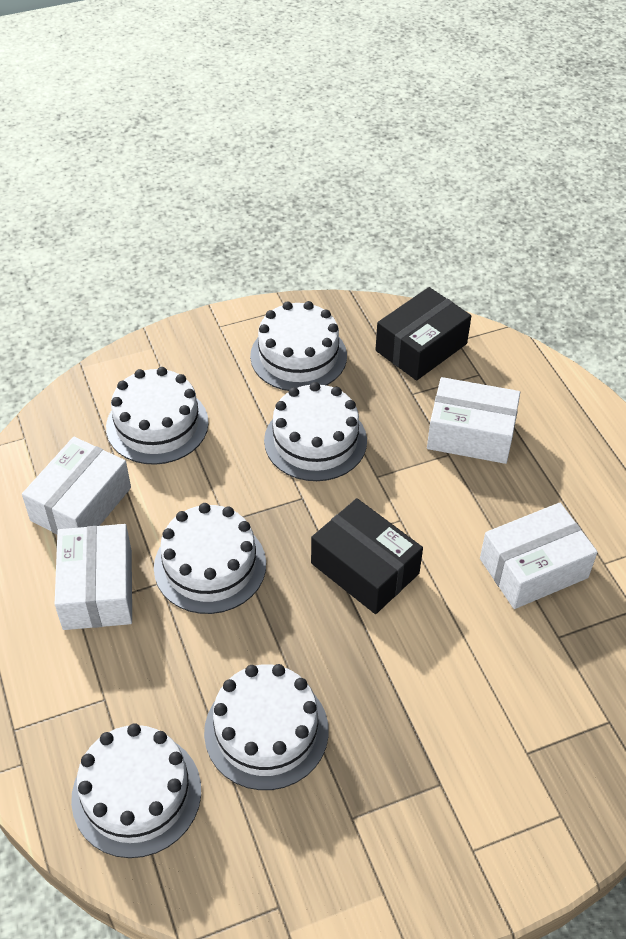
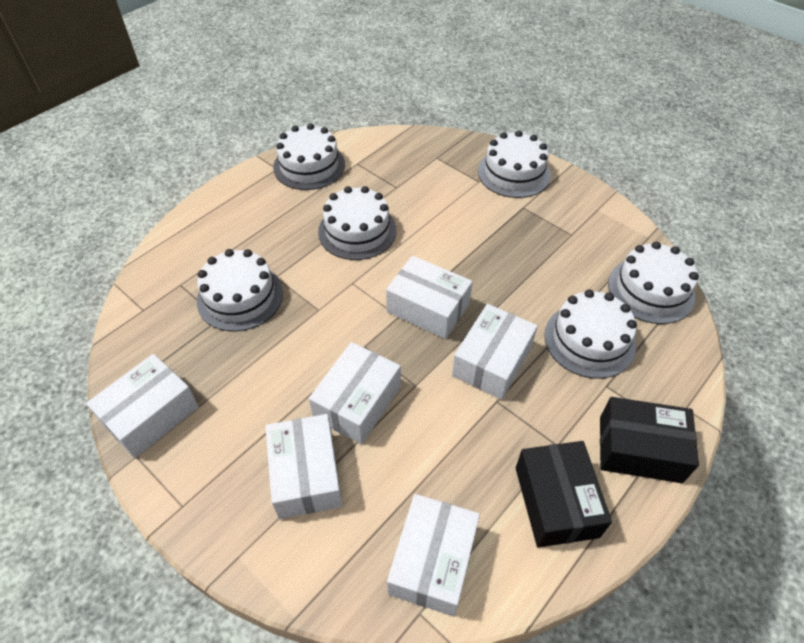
white box: 4 -> 6

